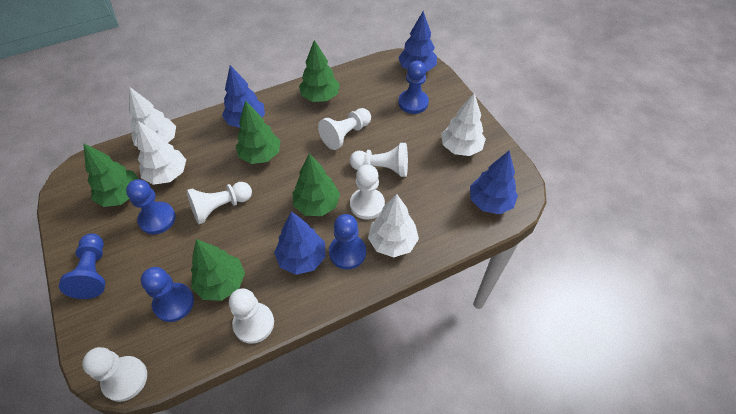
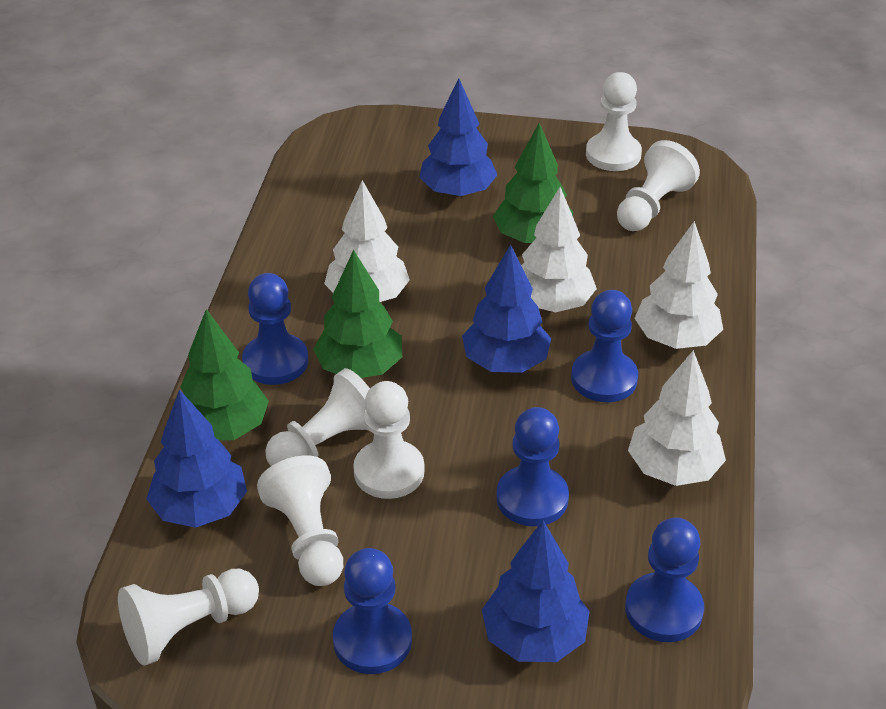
green tree: 5 -> 3

